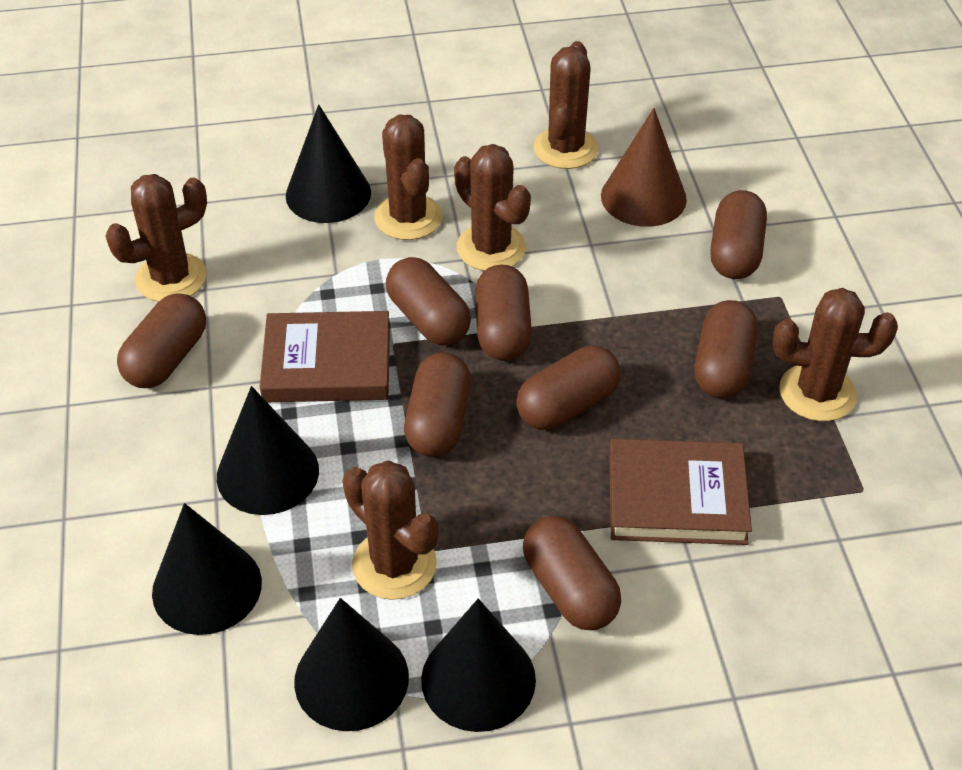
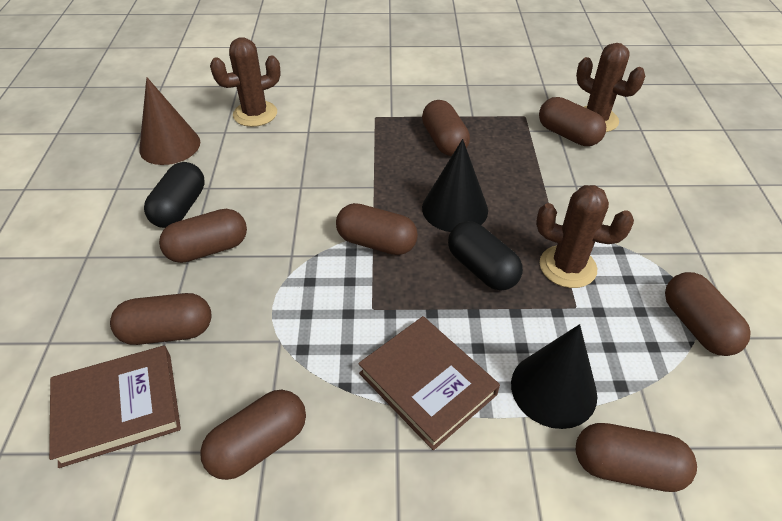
black capsule: 0 -> 2
black cone: 5 -> 2
brown cactus: 6 -> 3

